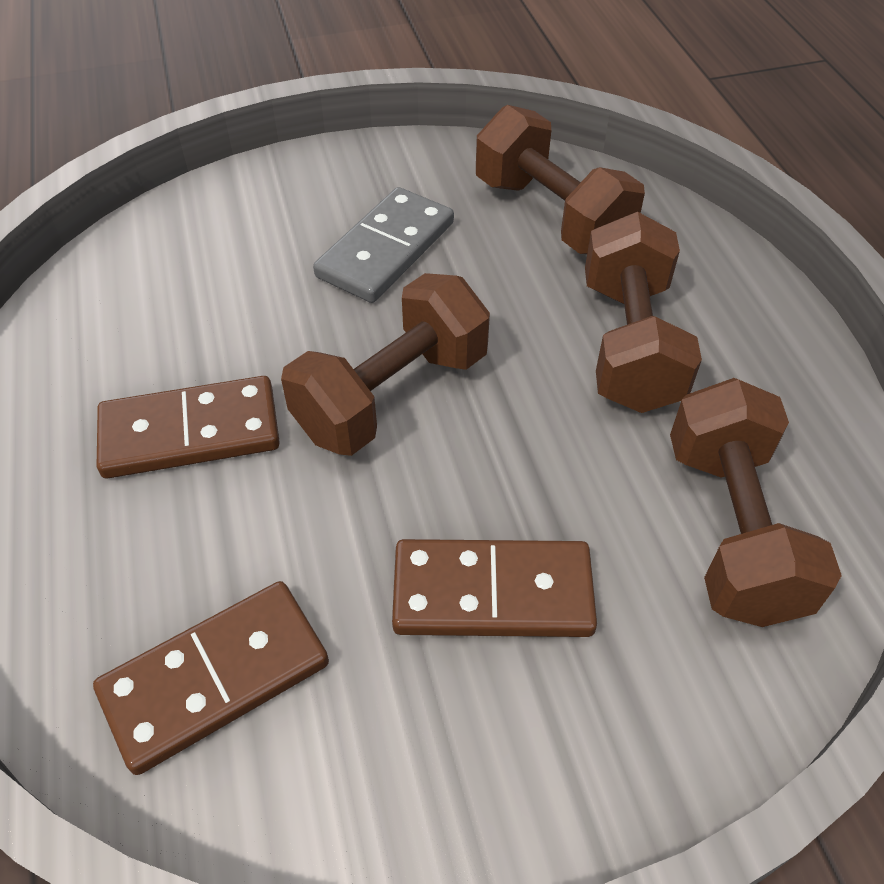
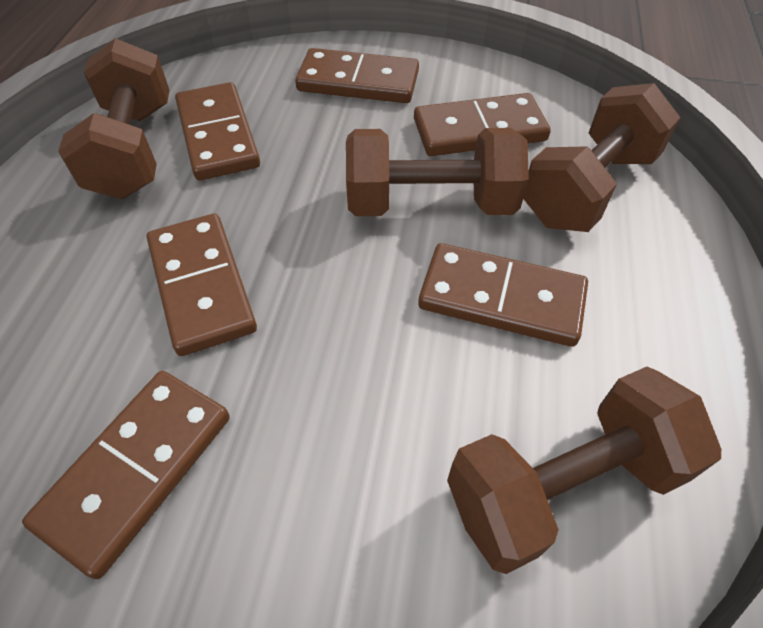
brown domino: 3 -> 6
grey domino: 1 -> 0

